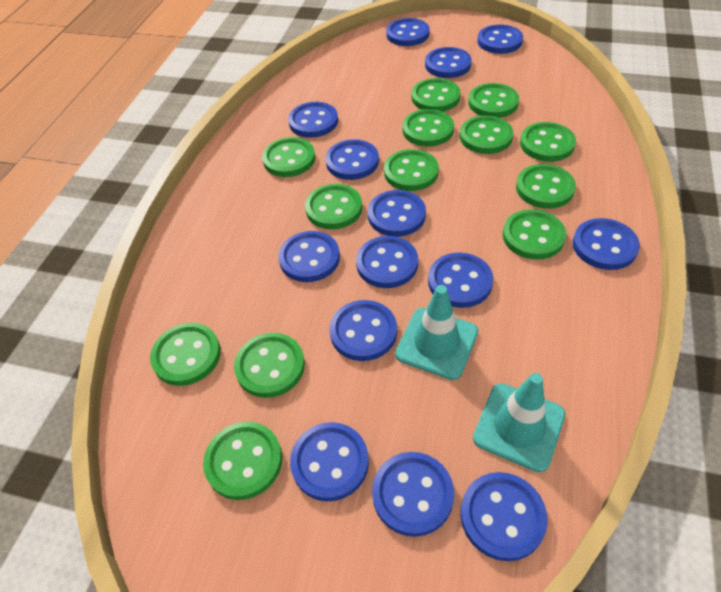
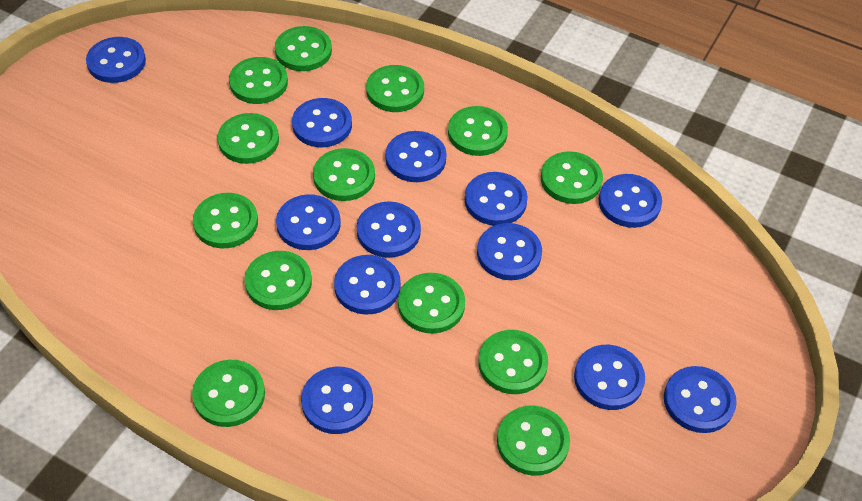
blue button: 14 -> 12
turquoise traffic cone: 2 -> 0

